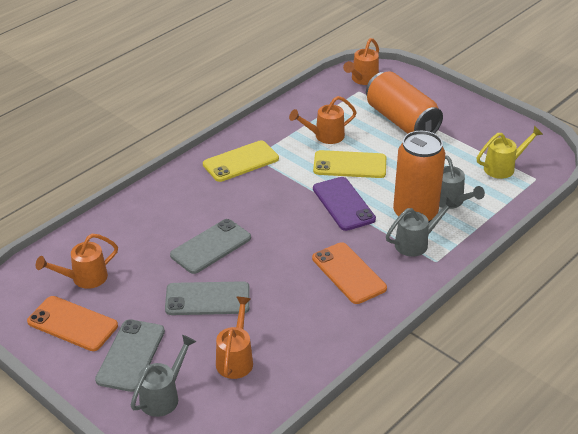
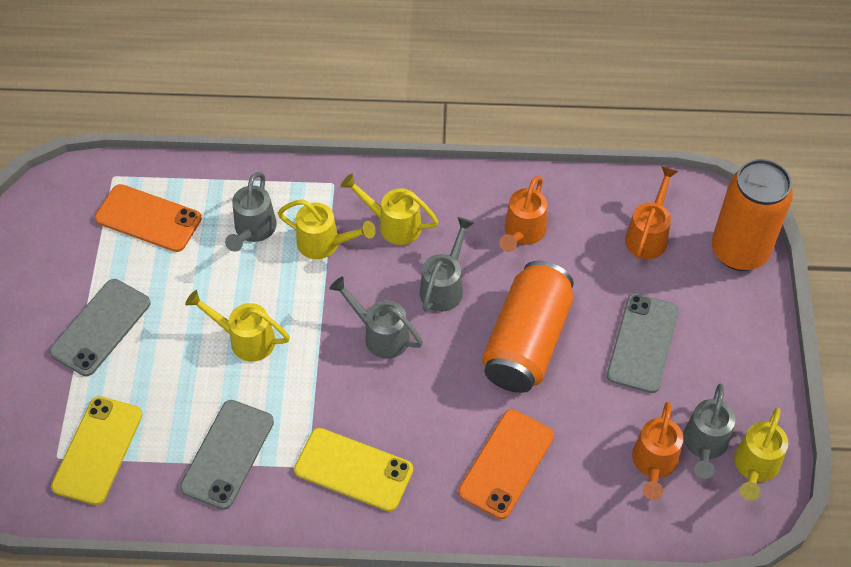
grey watering can: 3 -> 4
orange watering can: 4 -> 3
purple phone: 1 -> 0
yellow watering can: 1 -> 4

